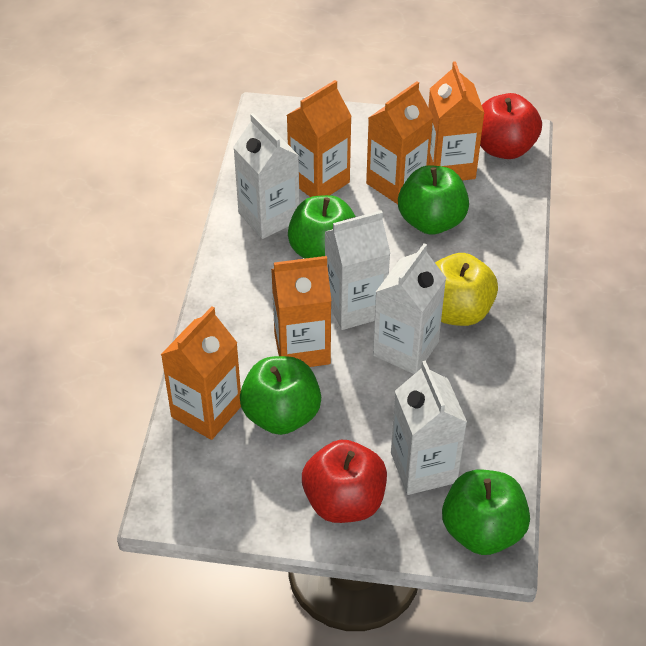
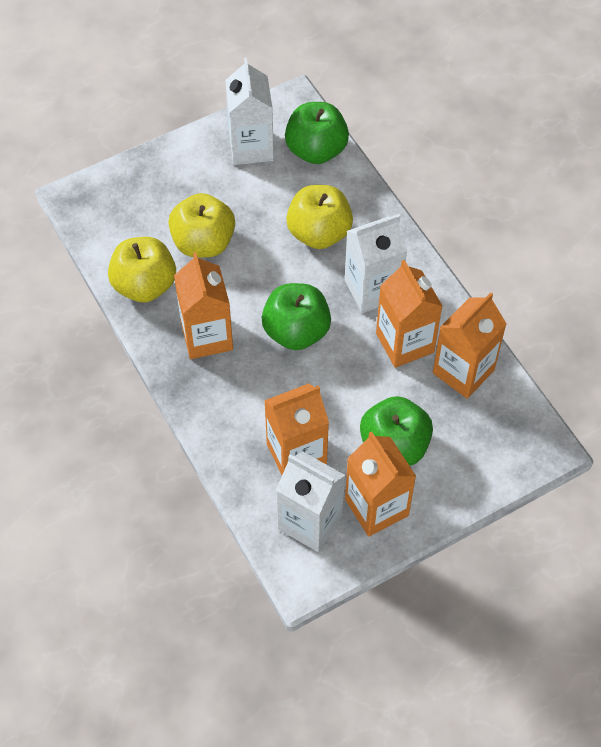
green apple: 4 -> 3
red apple: 2 -> 0
white carton: 4 -> 3
yellow apple: 1 -> 3

